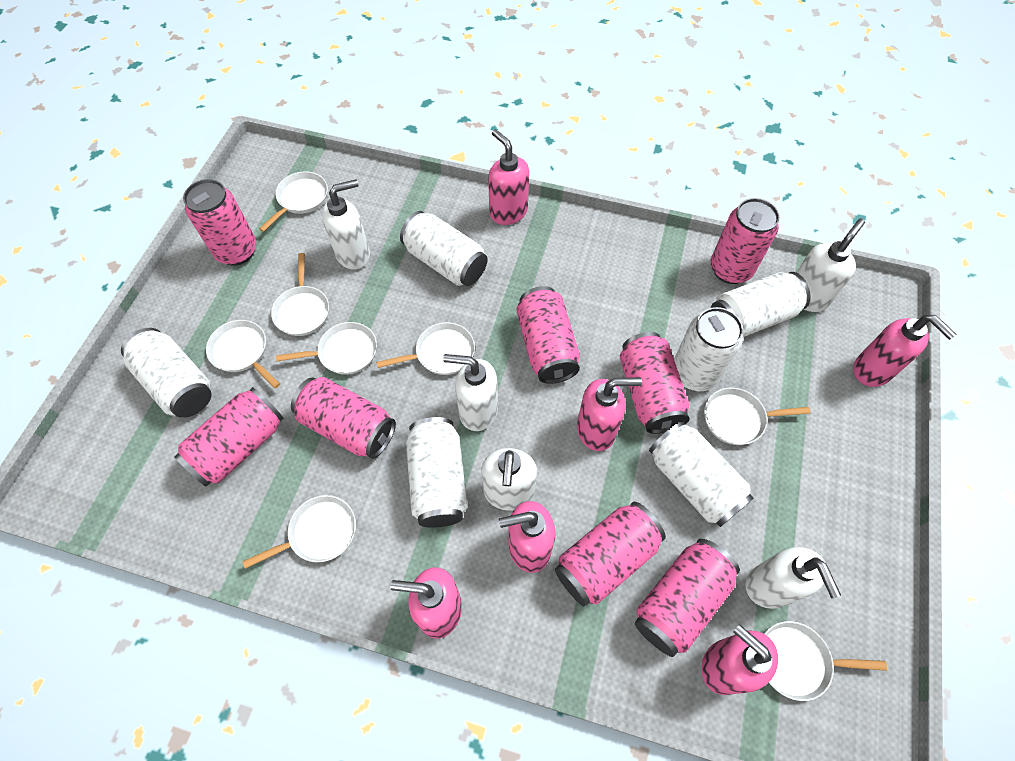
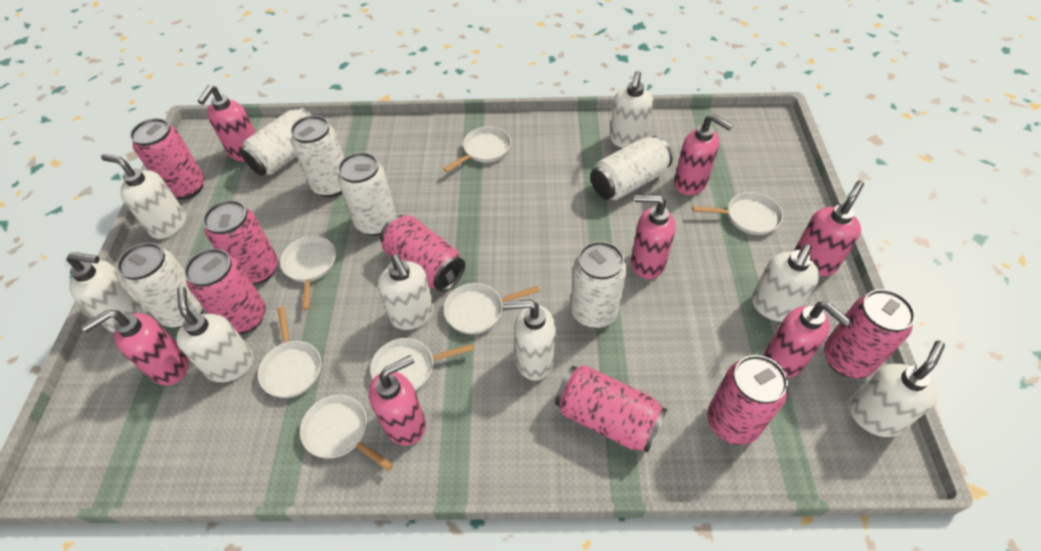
pink can: 8 -> 7
pink soap dispenser: 6 -> 7
white pan: 8 -> 7
white soap dispenser: 5 -> 8

